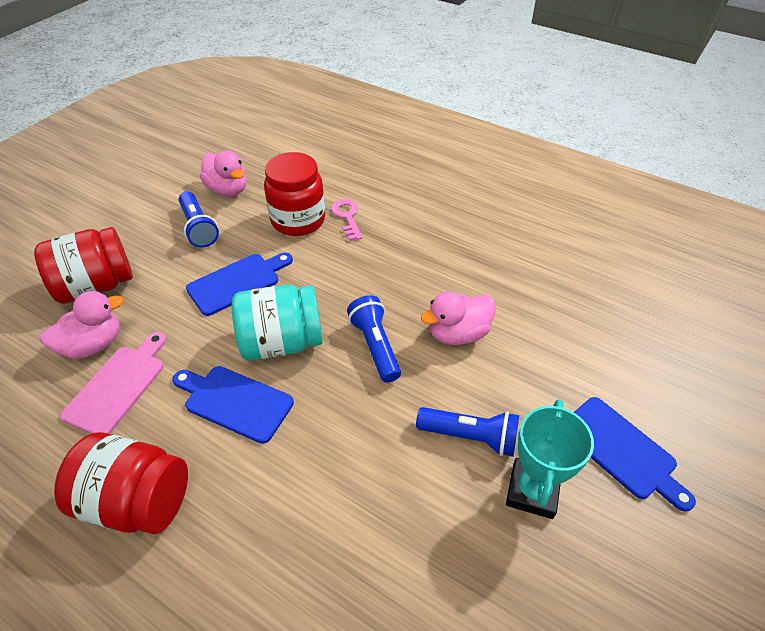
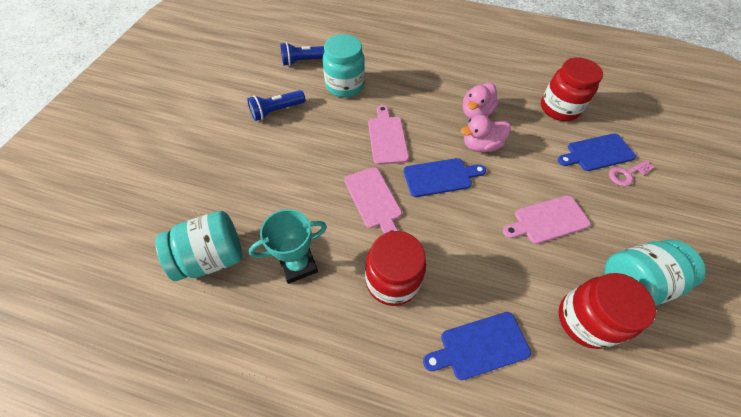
blue flashlight: 3 -> 2
pink cutting board: 1 -> 3
pink duck: 3 -> 2
turquoise jar: 1 -> 3

